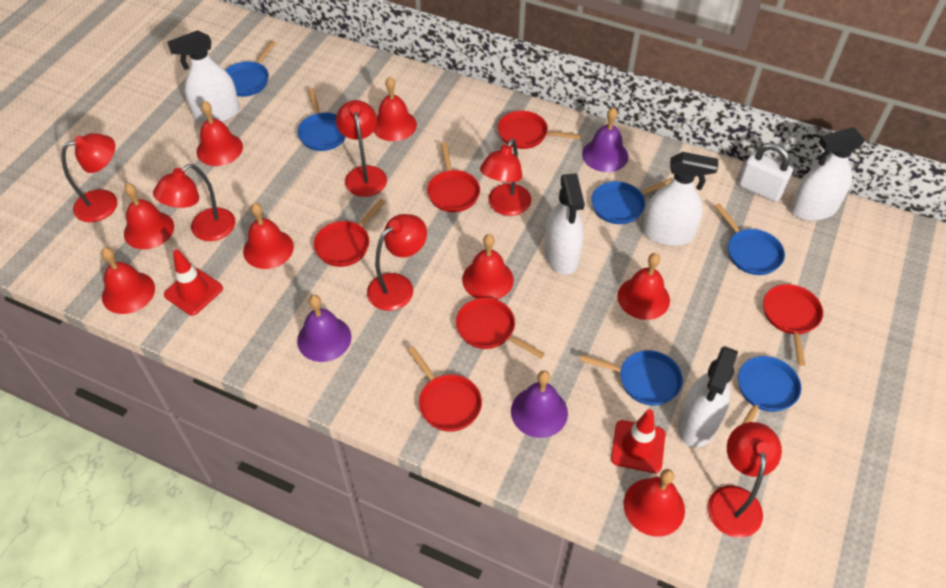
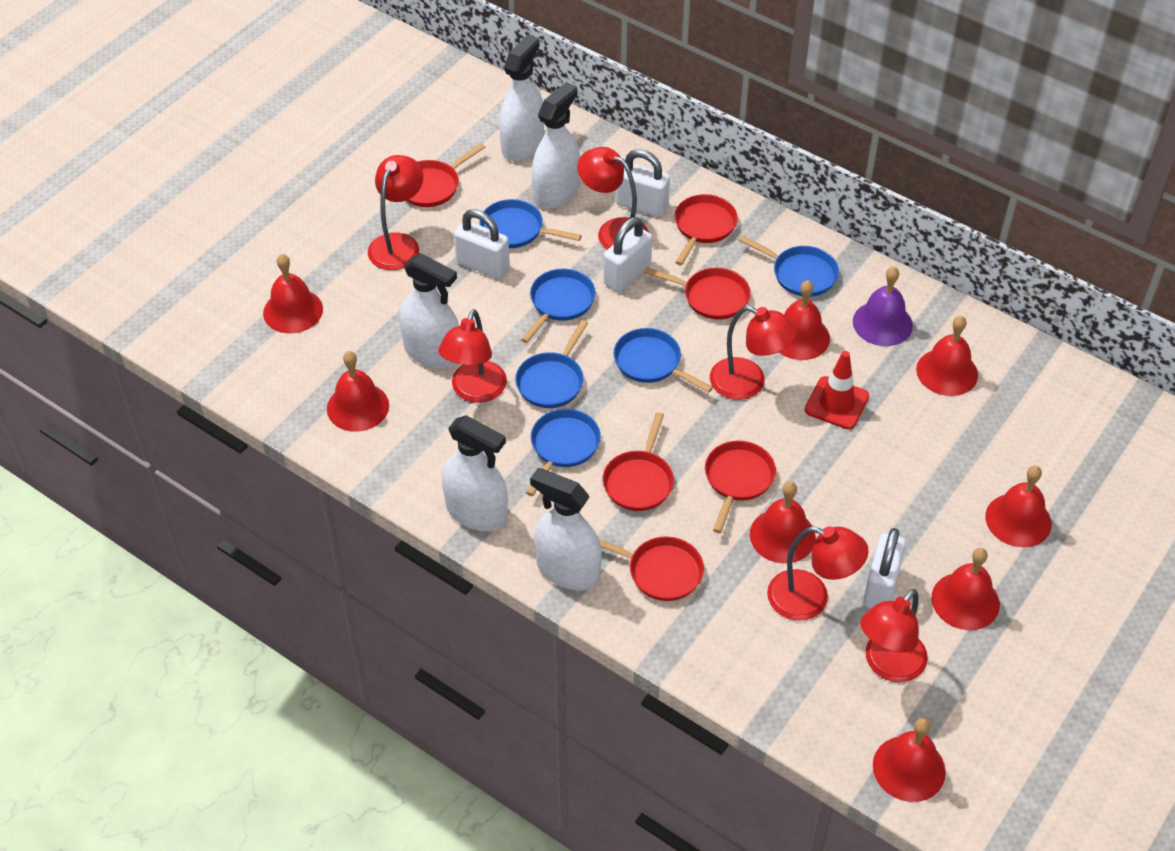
purple bell: 3 -> 1
red traffic cone: 2 -> 1
white padlock: 1 -> 4

